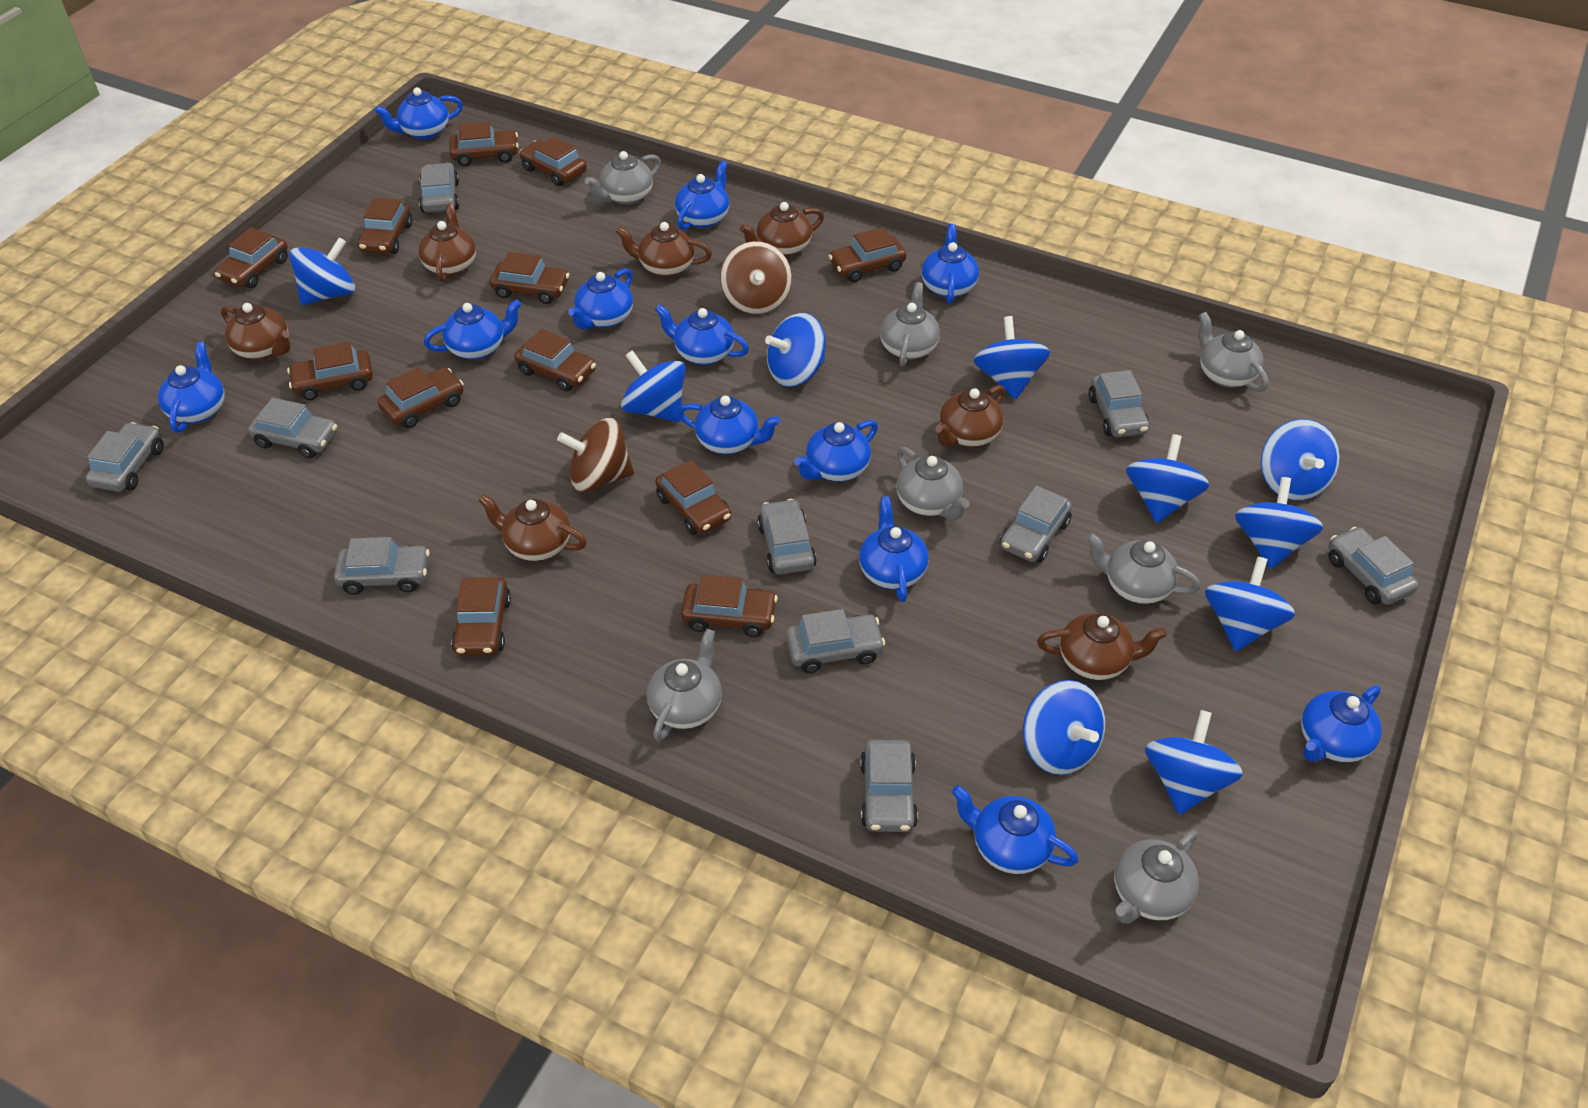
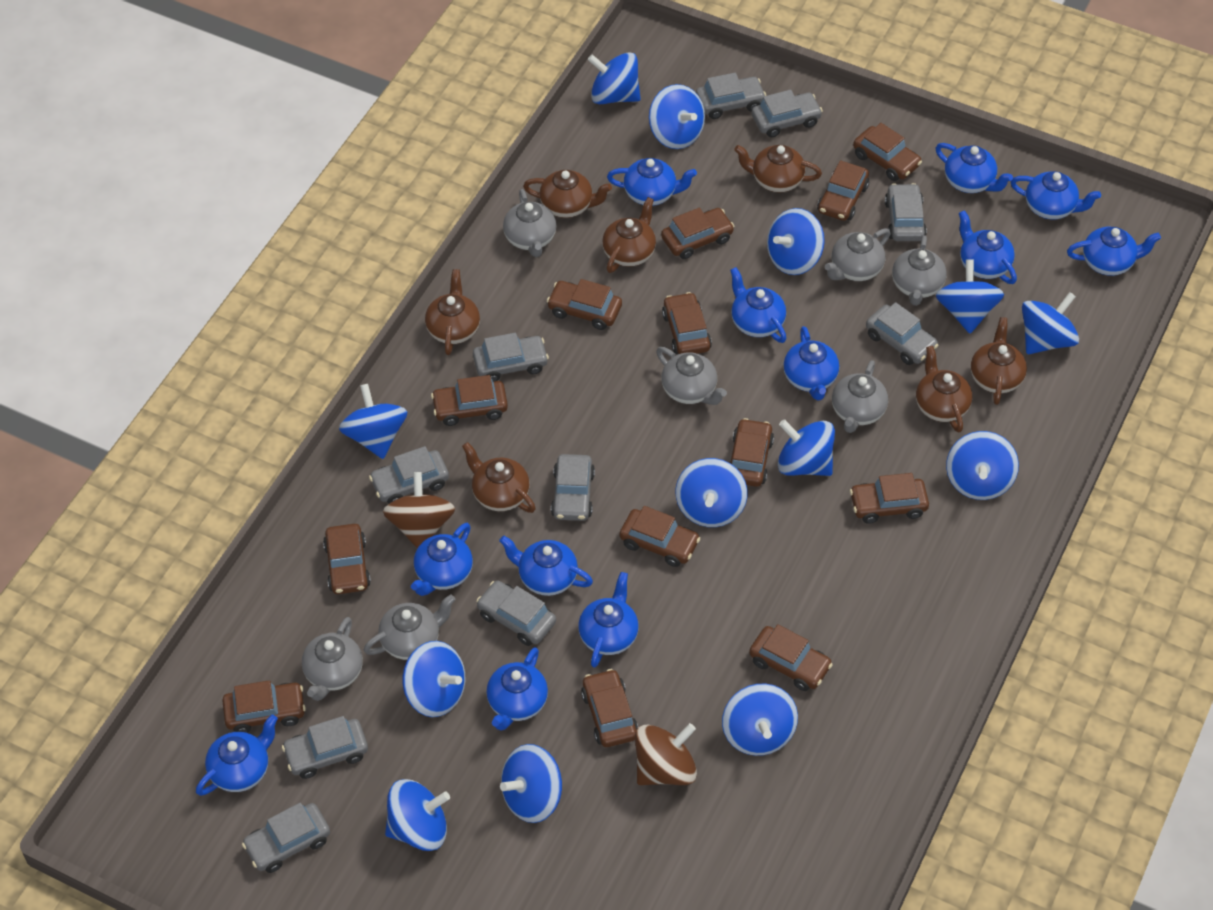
blue spinning top: 10 -> 13
brown car: 12 -> 13

